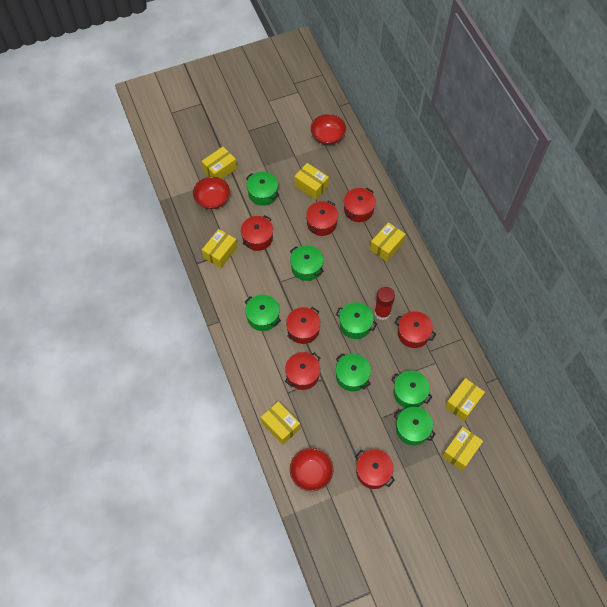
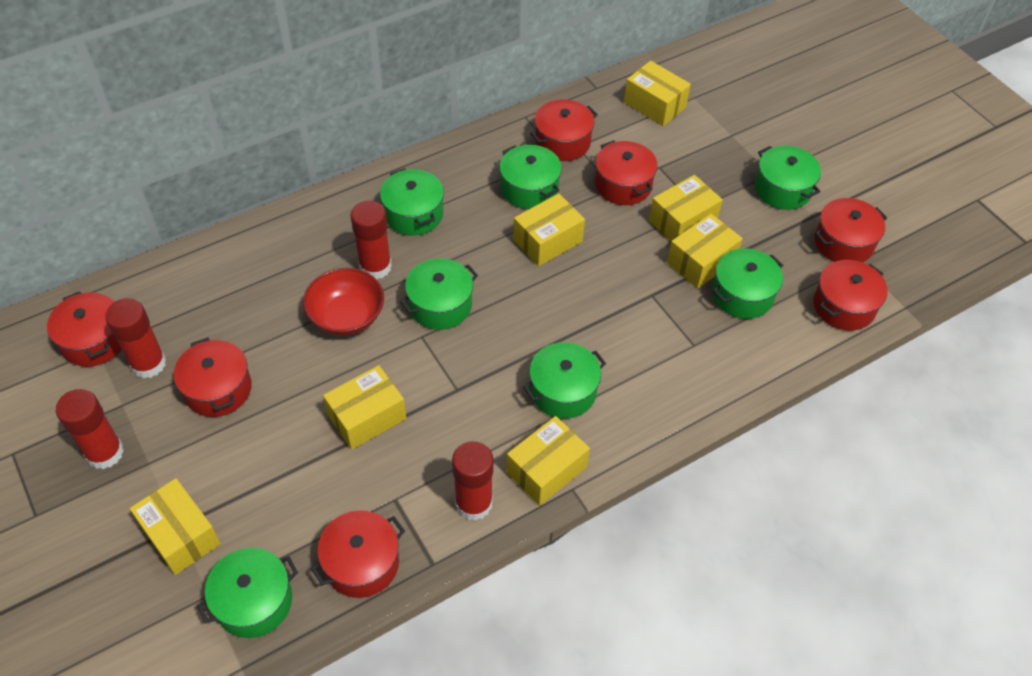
red bowl: 3 -> 1
red glue stick: 1 -> 4

